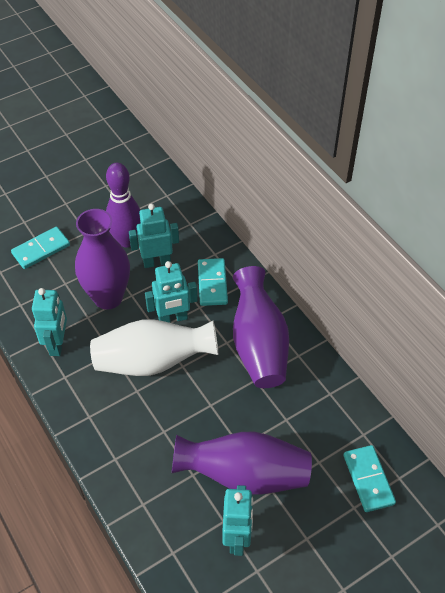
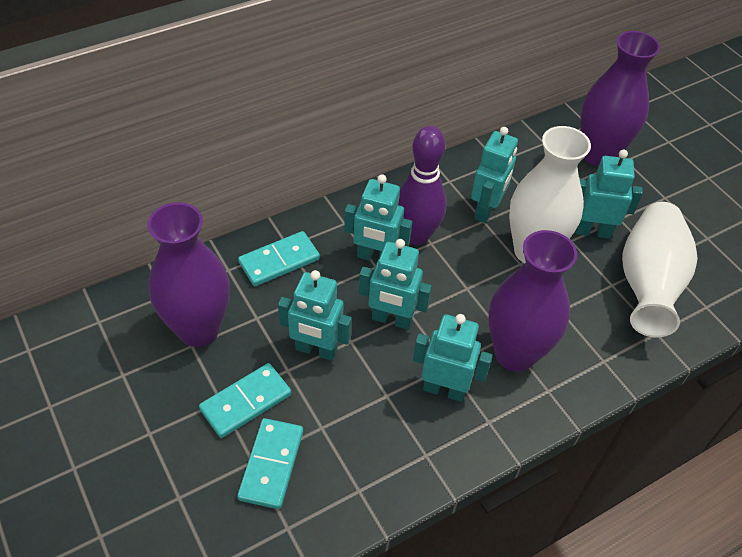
turquoise robot: 4 -> 6
white vase: 1 -> 2

